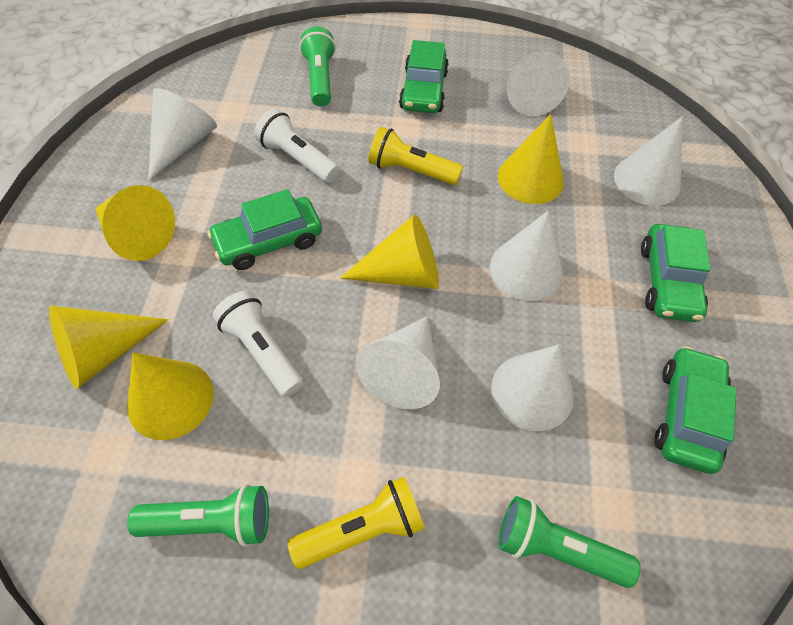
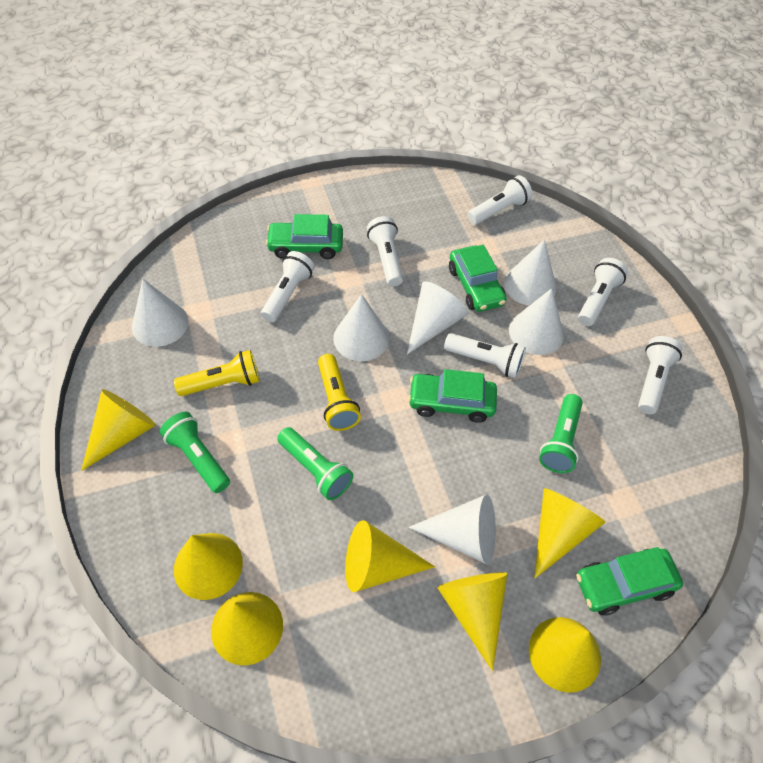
white flashlight: 2 -> 6
yellow cone: 5 -> 7

